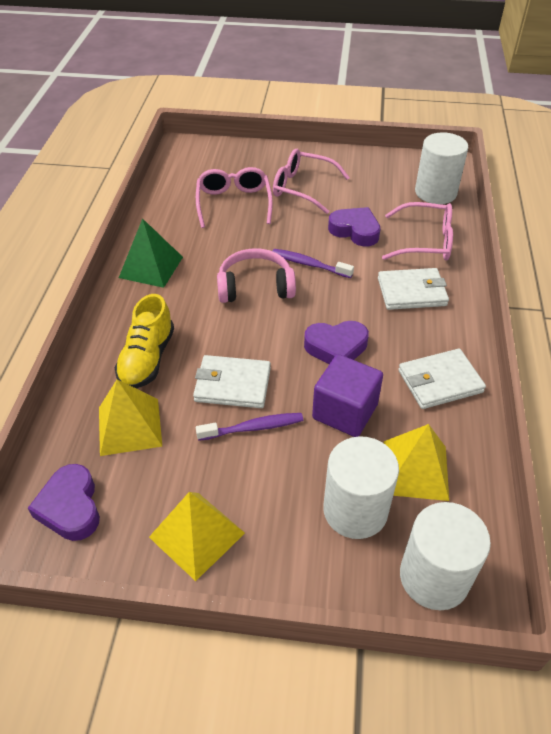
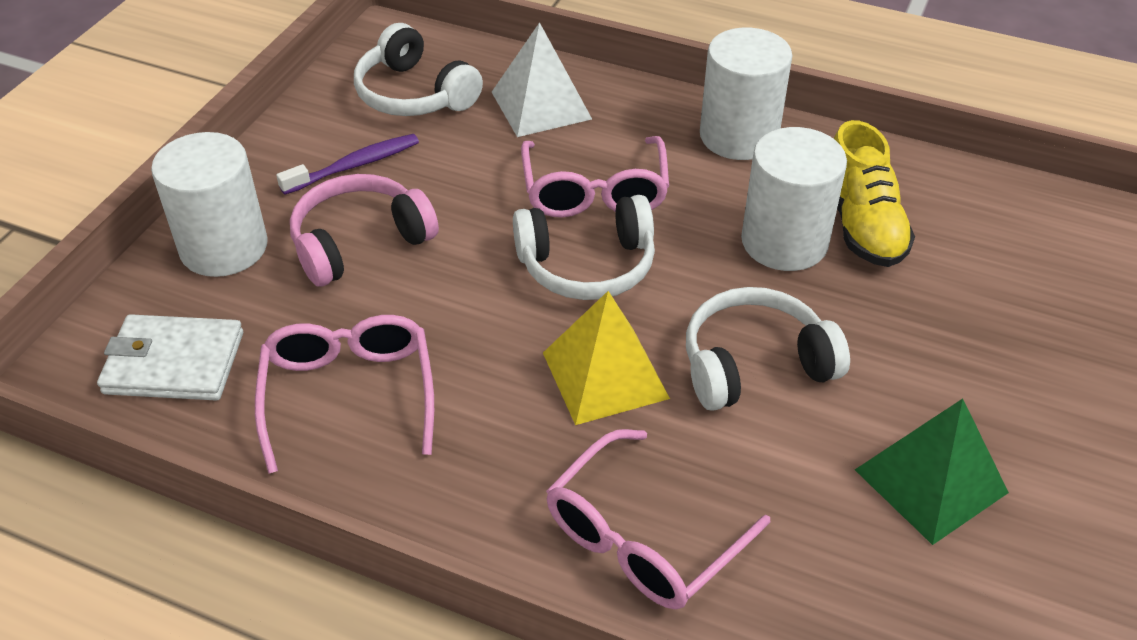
purple cube: 1 -> 0
purple heart: 3 -> 0
purple toothbrush: 2 -> 1
white headphones: 0 -> 3
white pyramid: 0 -> 1
white wallet: 3 -> 1
yellow pyramid: 3 -> 1

